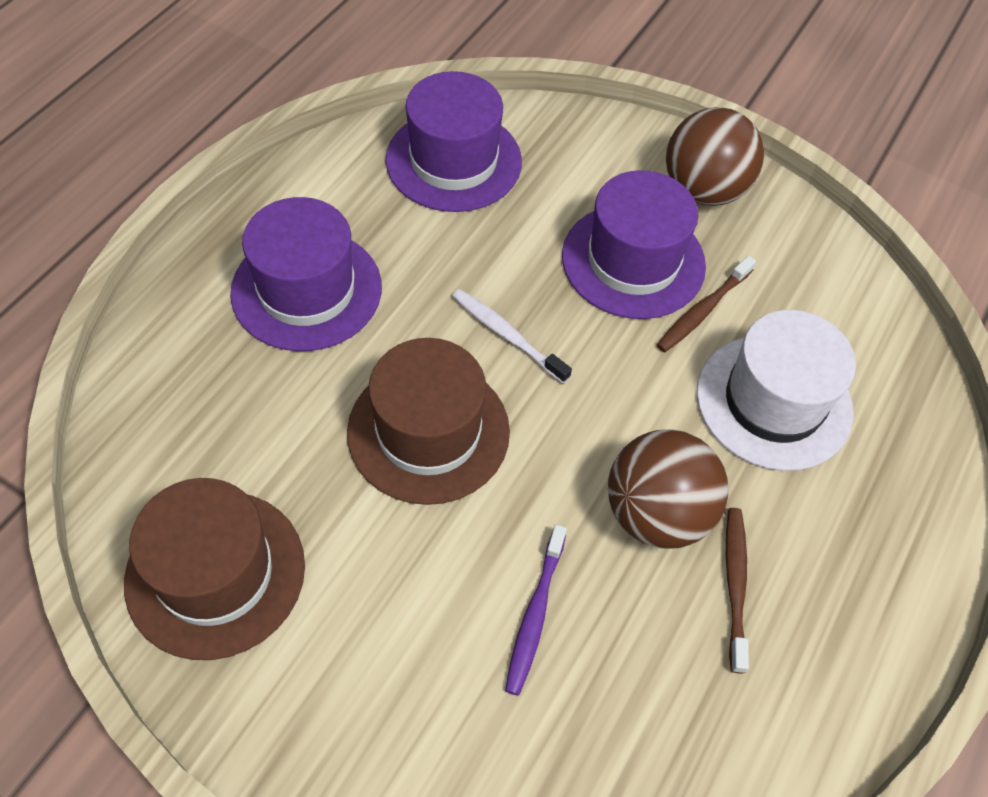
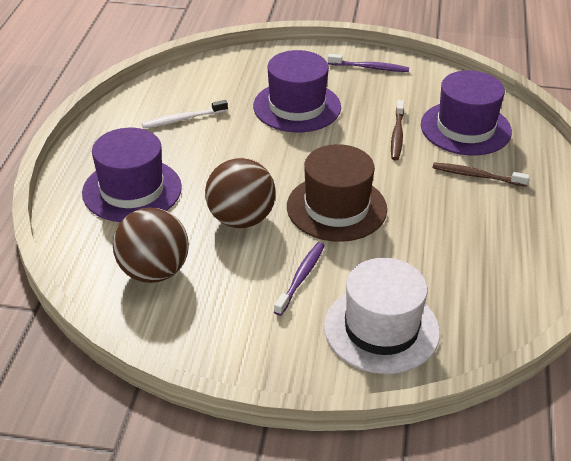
brown hat: 2 -> 1
purple toothbrush: 1 -> 2

